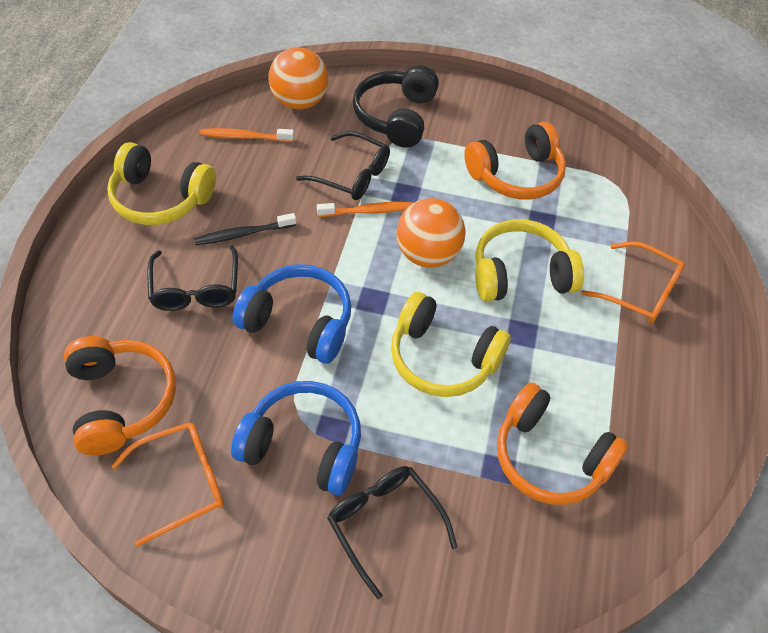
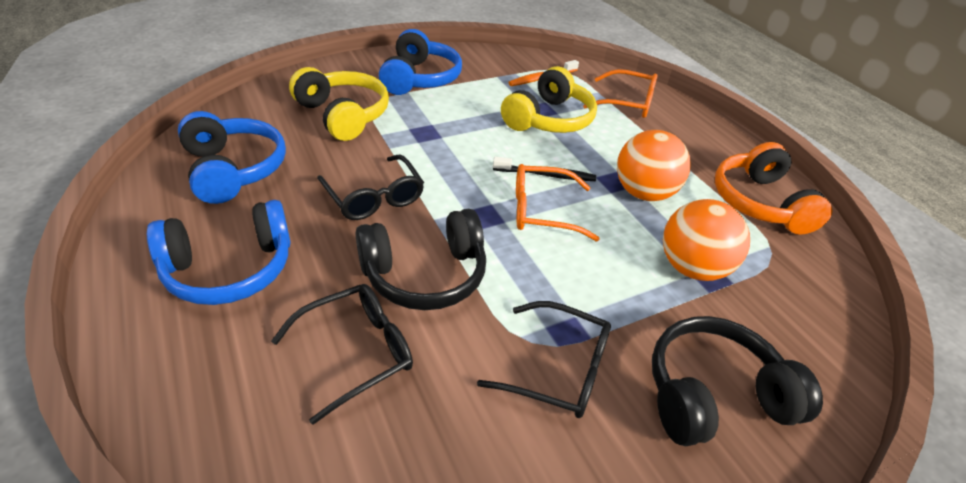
black headphones: 1 -> 2
blue headphones: 2 -> 3
orange headphones: 3 -> 1
orange toothbrush: 2 -> 1
yellow headphones: 3 -> 2

